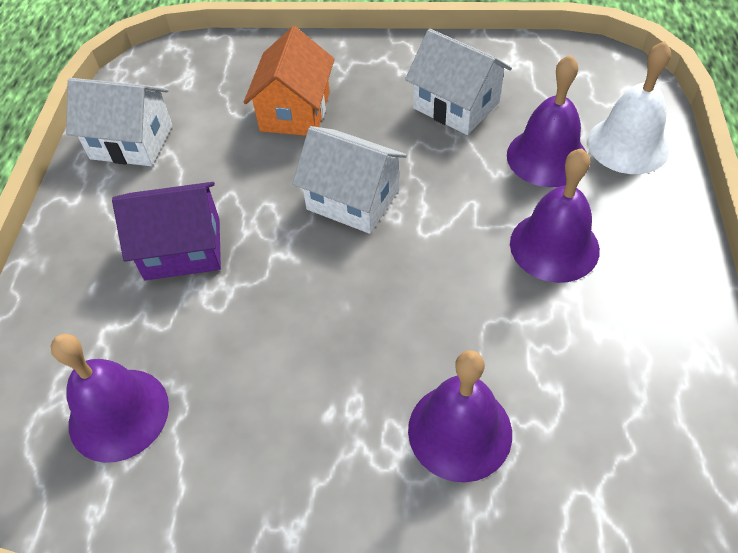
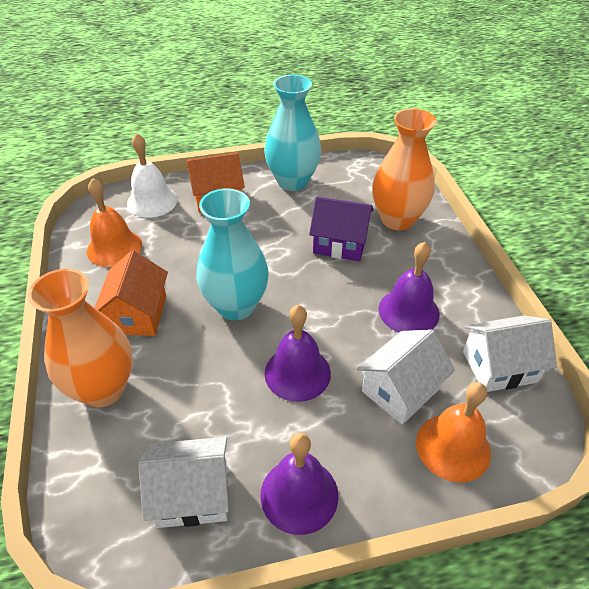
orange bell: 0 -> 2
orange house: 1 -> 2
orange vase: 0 -> 2
purple bell: 4 -> 3
turquoise vase: 0 -> 2

